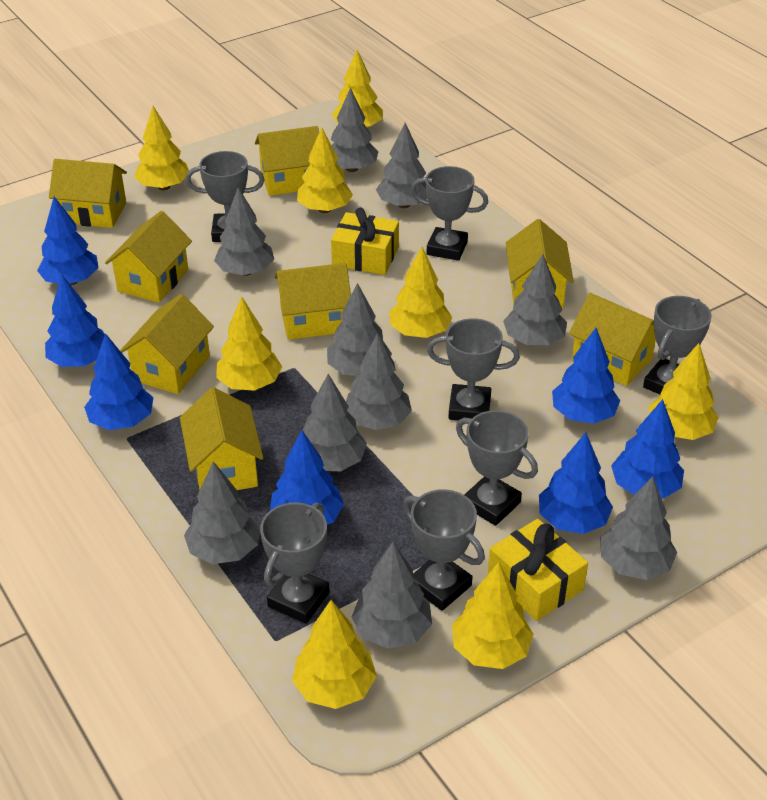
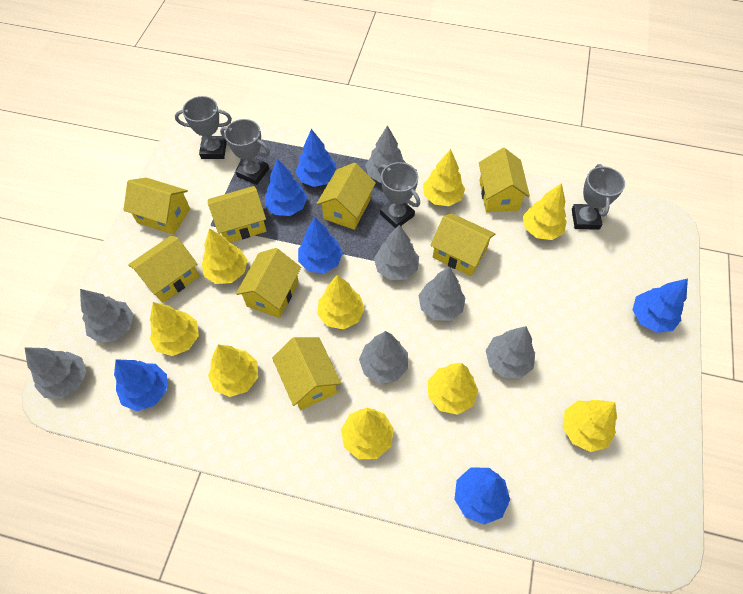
blue tree: 7 -> 6
grey tree: 10 -> 7
grey trophy: 7 -> 4
yellow gift: 2 -> 0
yellow tree: 8 -> 9

